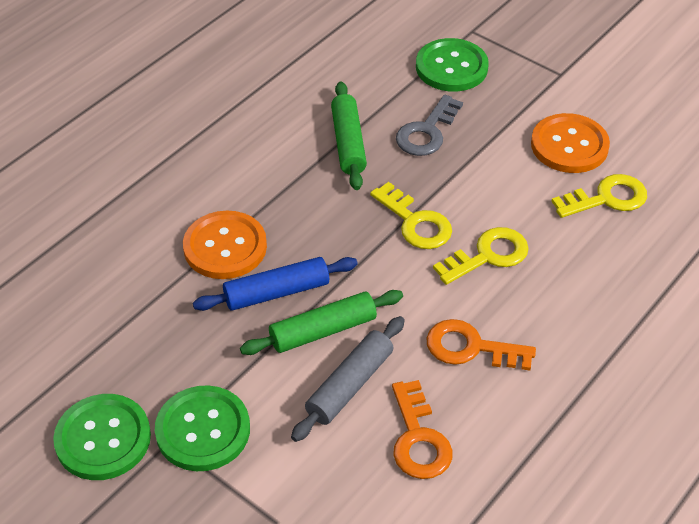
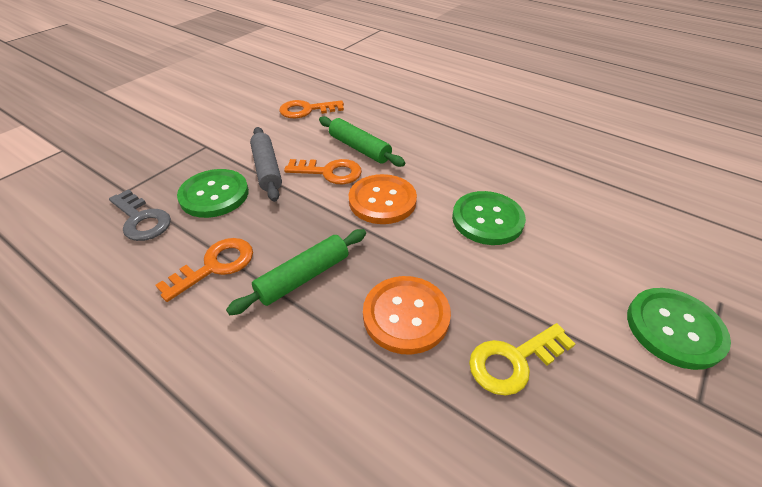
blue rolling pin: 1 -> 0
orange key: 2 -> 3
yellow key: 3 -> 1

